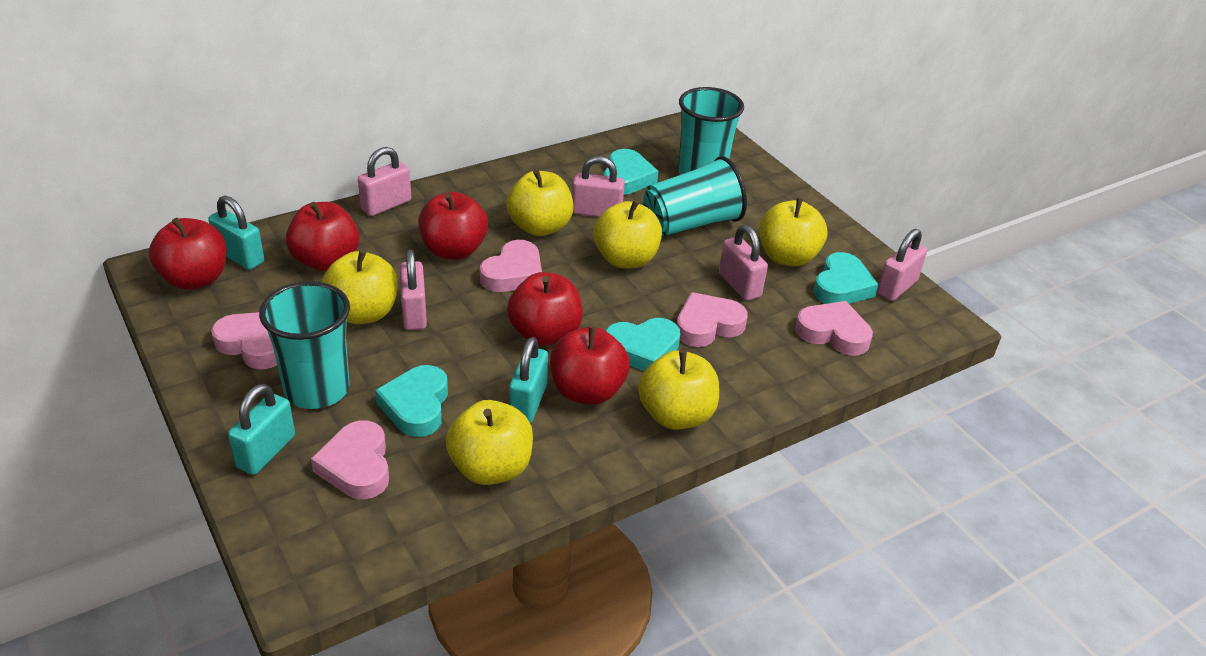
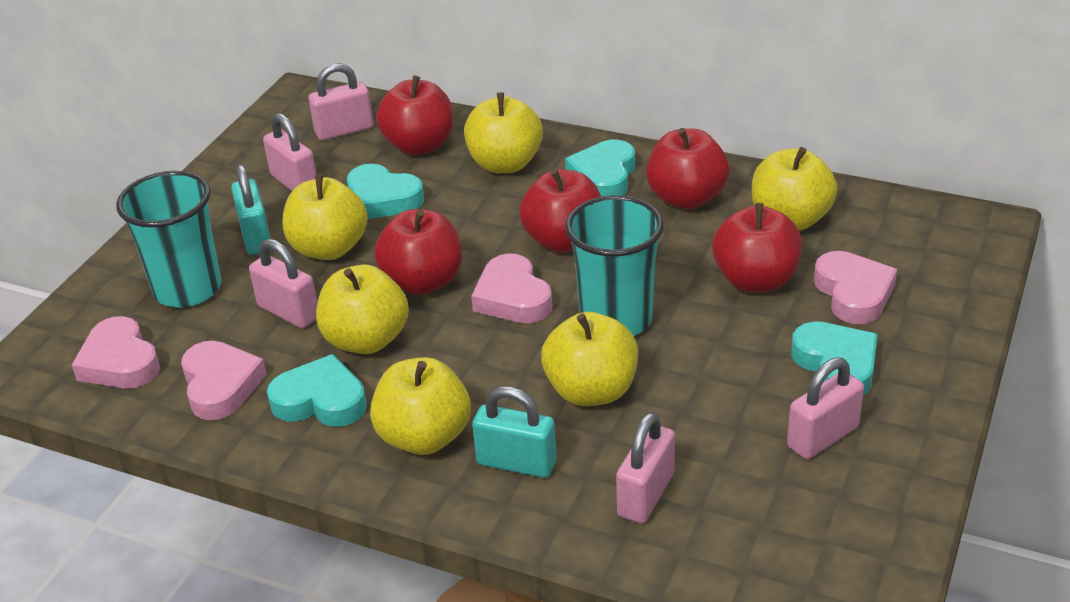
pink heart: 5 -> 4
turquoise cup: 3 -> 2
turquoise padlock: 3 -> 2

